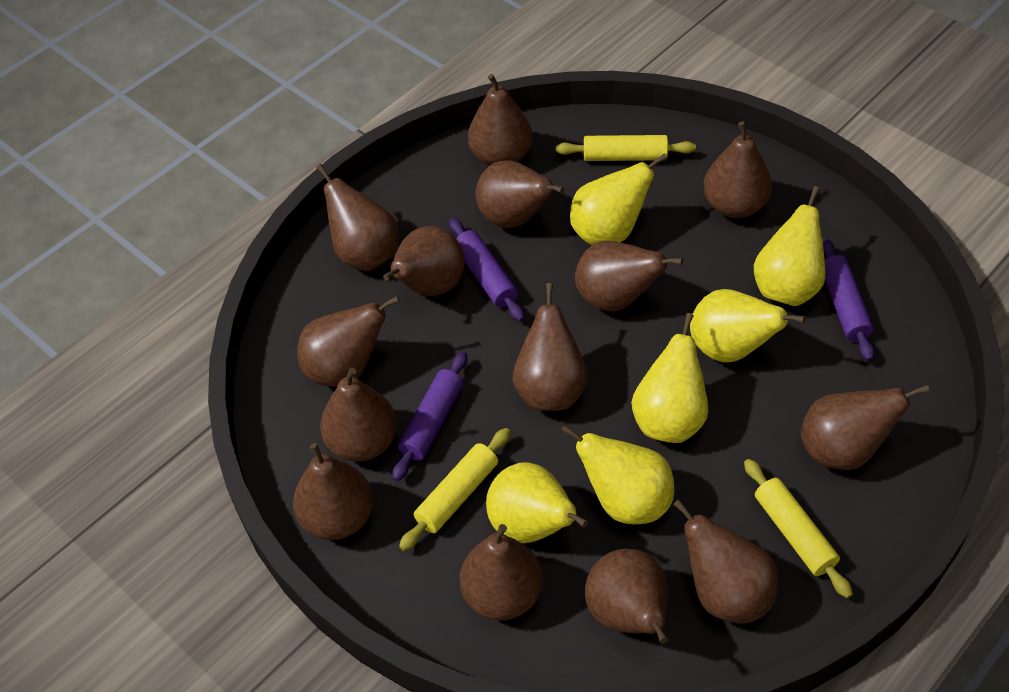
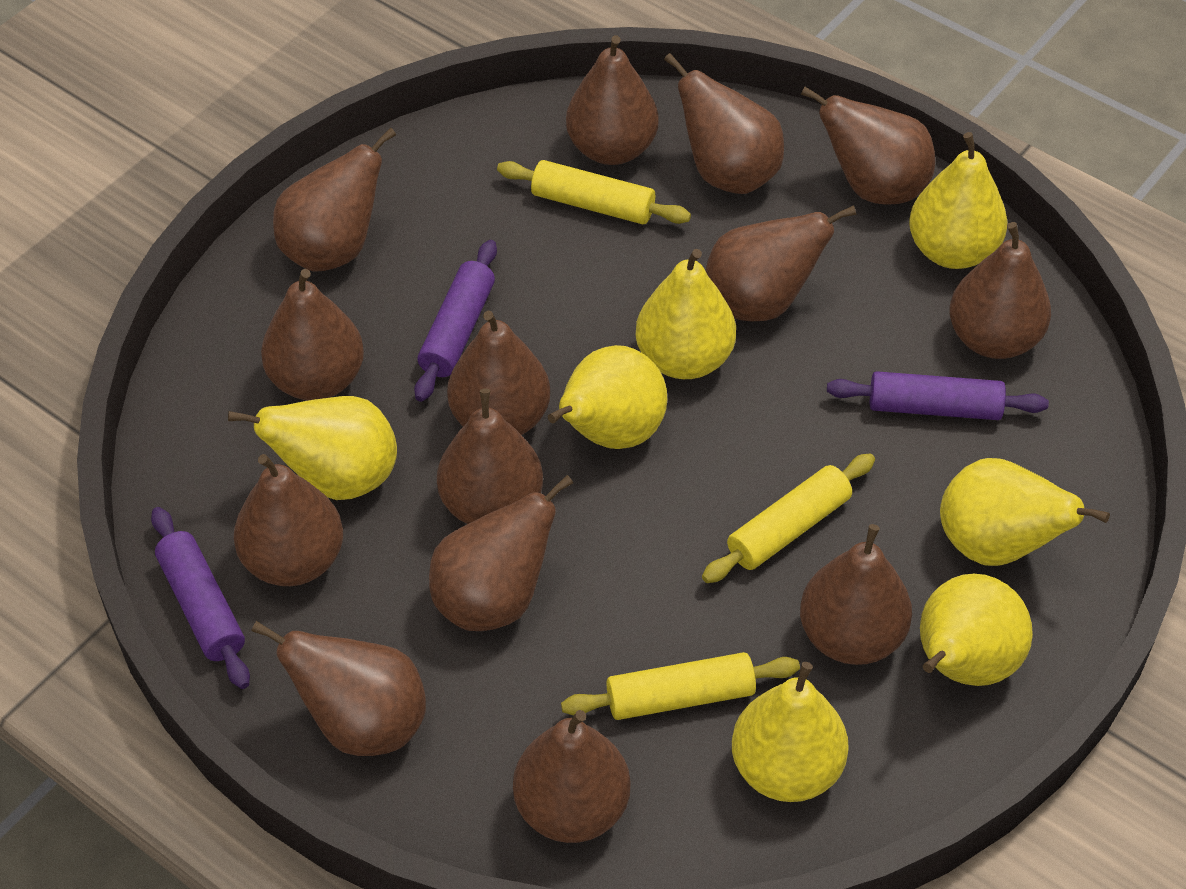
yellow pear: 6 -> 7

